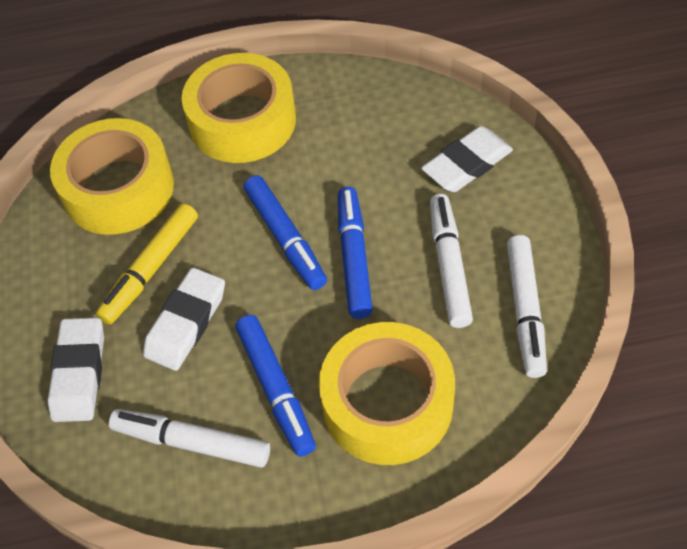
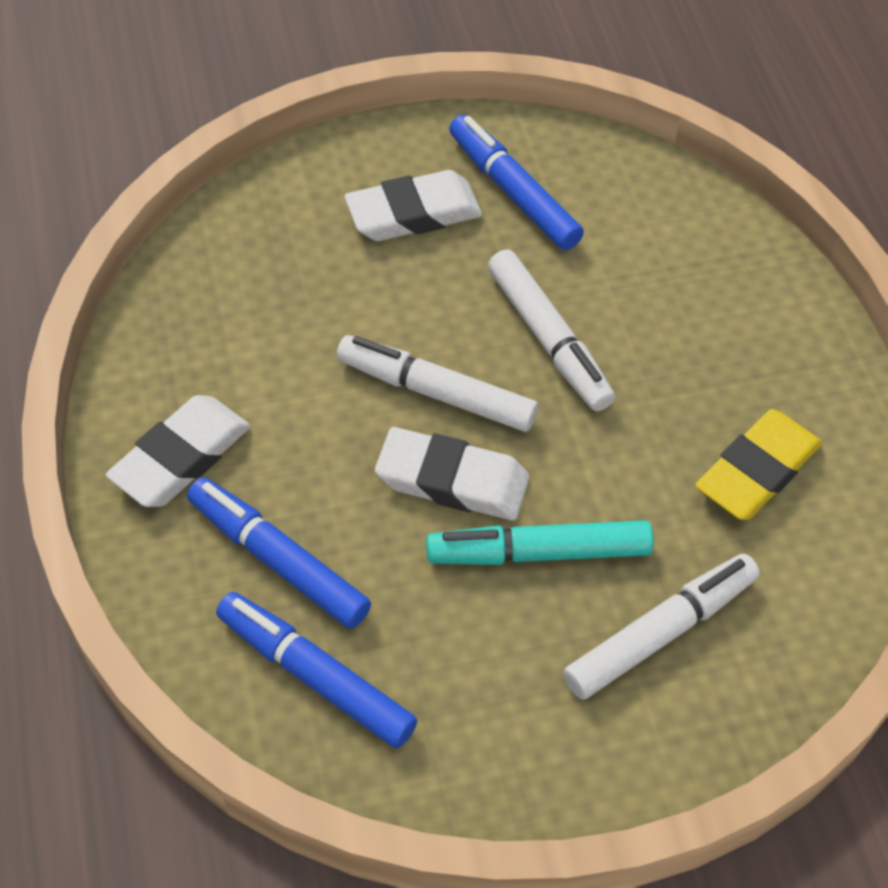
turquoise marker: 0 -> 1
yellow eraser: 0 -> 1
yellow marker: 1 -> 0
yellow tape: 3 -> 0

